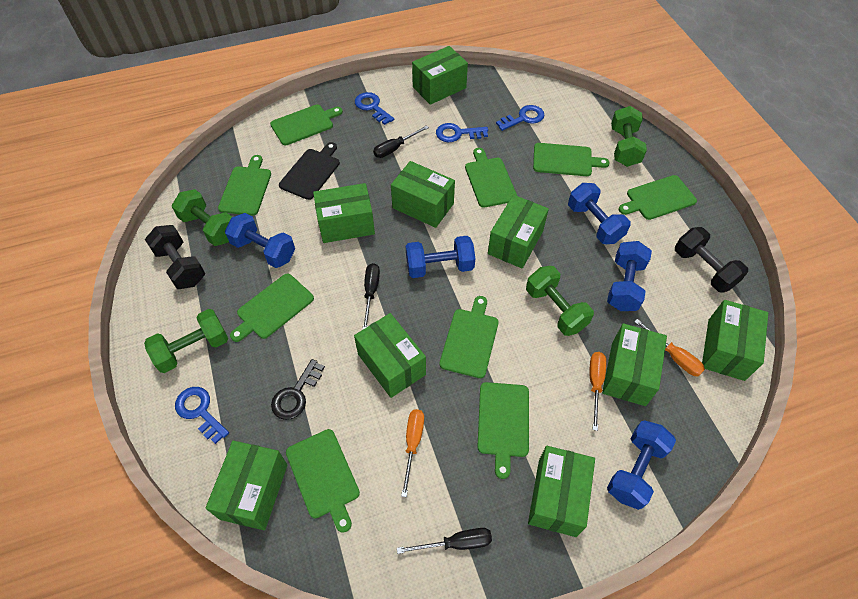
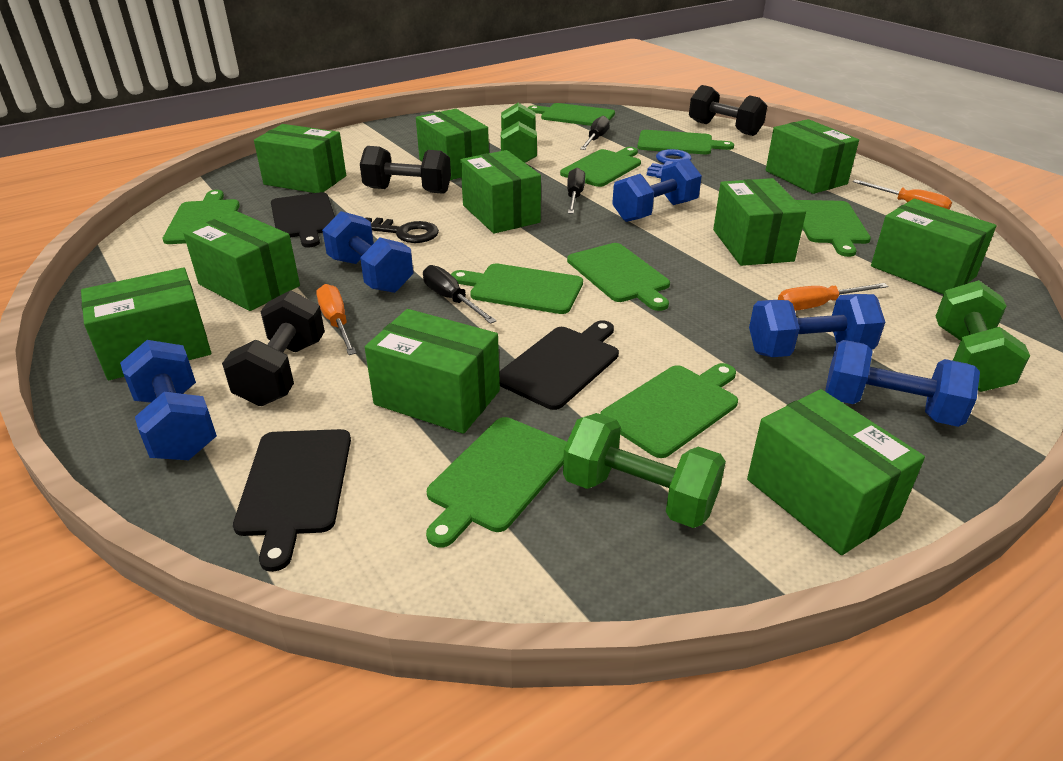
black cutting board: 1 -> 3
black dumbbell: 2 -> 3
blue key: 4 -> 1
green box: 9 -> 10
green dumbbell: 4 -> 3

